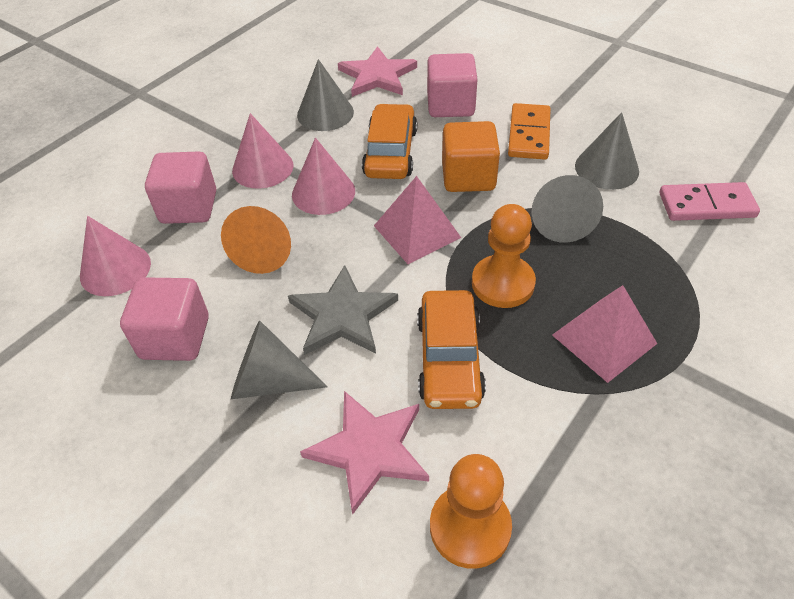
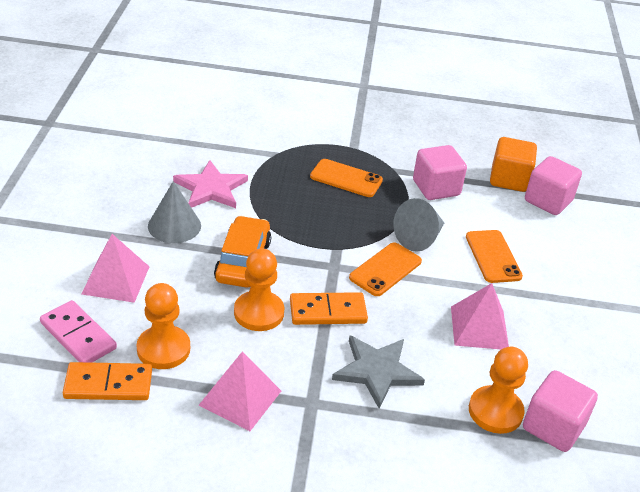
grey cone: 4 -> 2
orange car: 2 -> 1
orange cone: 1 -> 0
orange domino: 1 -> 2
orange pawn: 2 -> 3
orange phone: 0 -> 3
pink cone: 3 -> 0
pink pyramid: 2 -> 3
pink star: 2 -> 1

